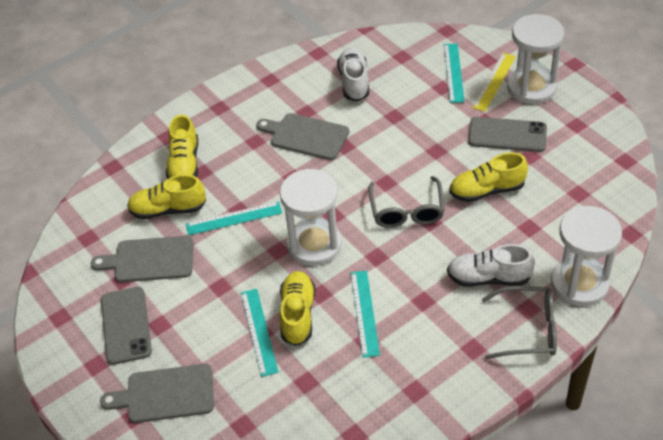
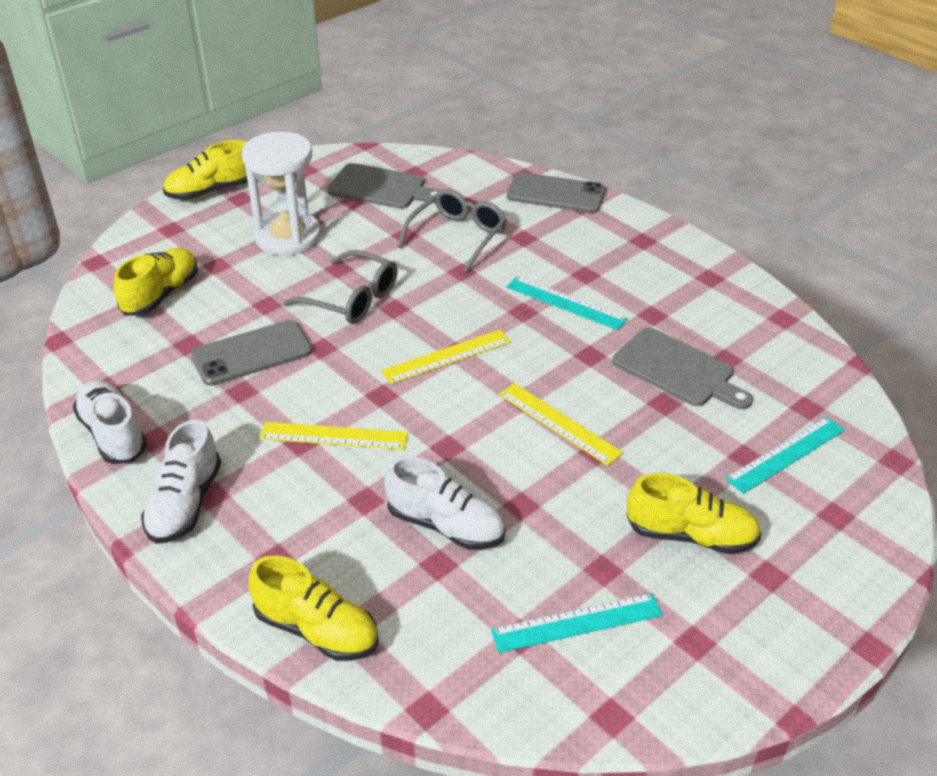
grey cutting board: 3 -> 2
turquoise ruler: 4 -> 3
white hourglass: 3 -> 1
white shoe: 2 -> 3
yellow ruler: 1 -> 3

